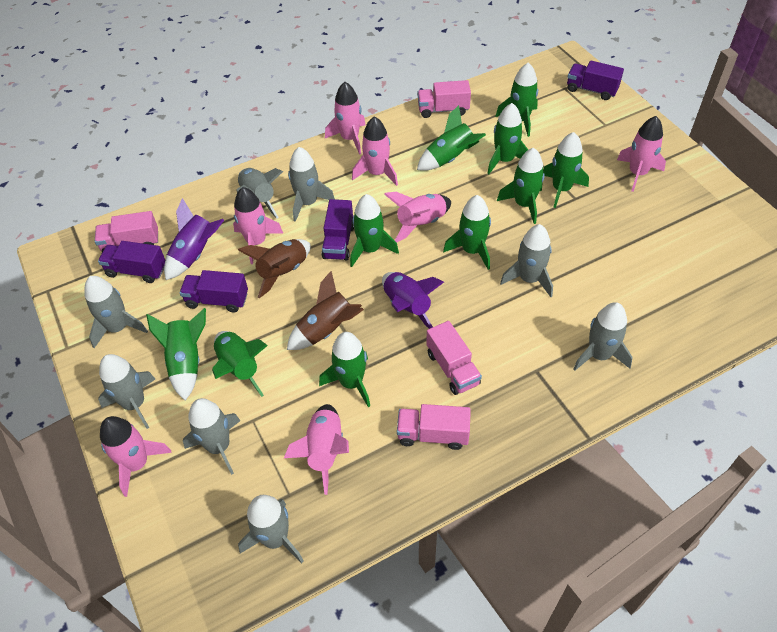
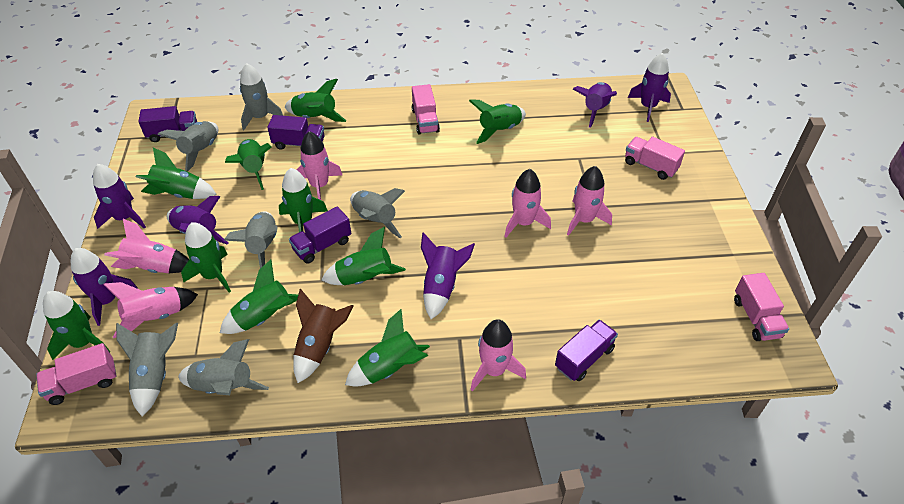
brown rocket: 2 -> 1
grey rocket: 8 -> 6
pink rocket: 7 -> 6
purple rocket: 2 -> 6

